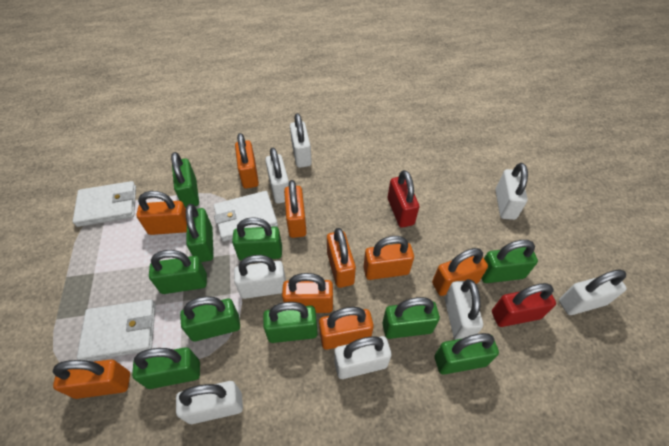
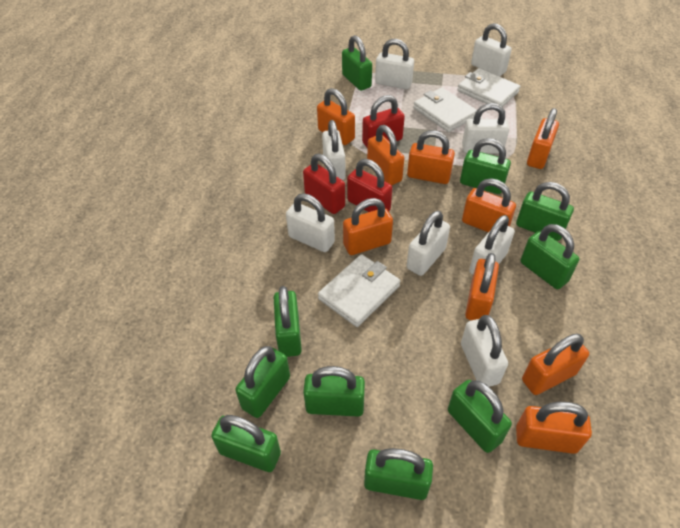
red padlock: 2 -> 3

